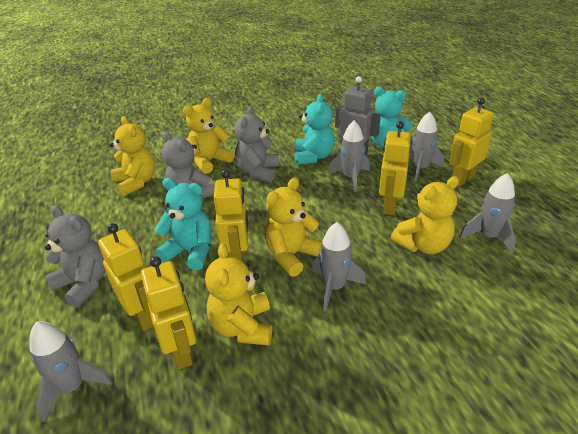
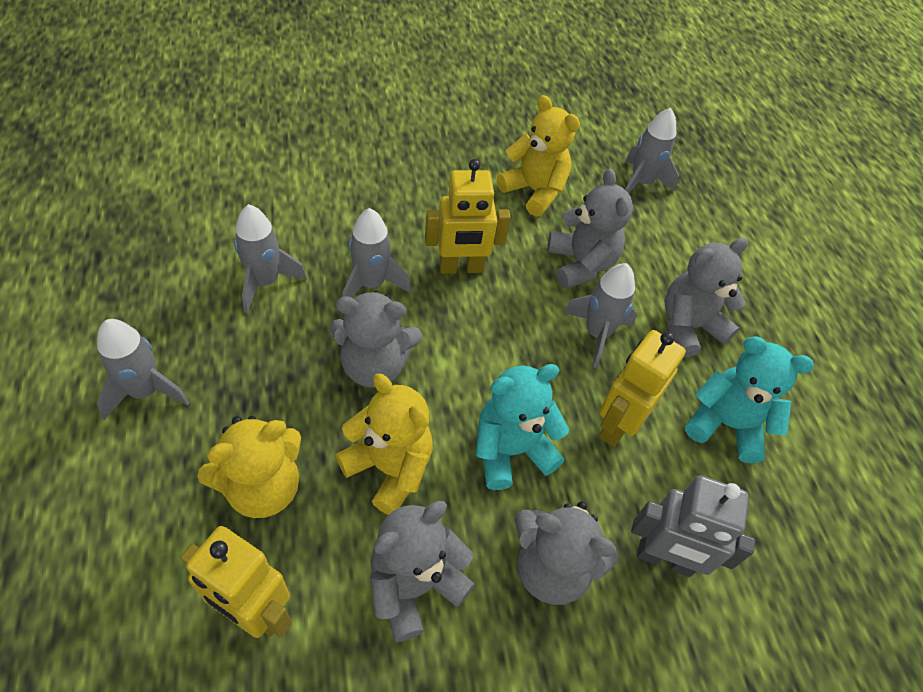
grey teddy bear: 3 -> 5
turquoise teddy bear: 3 -> 2
yellow robot: 5 -> 3
yellow teddy bear: 5 -> 3

